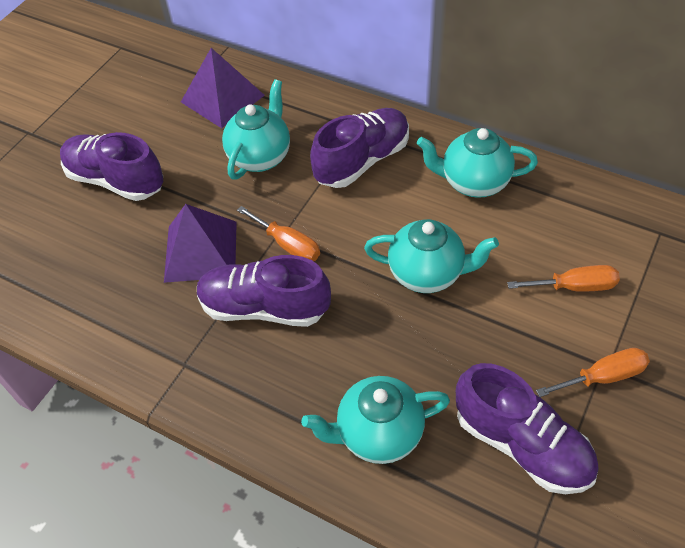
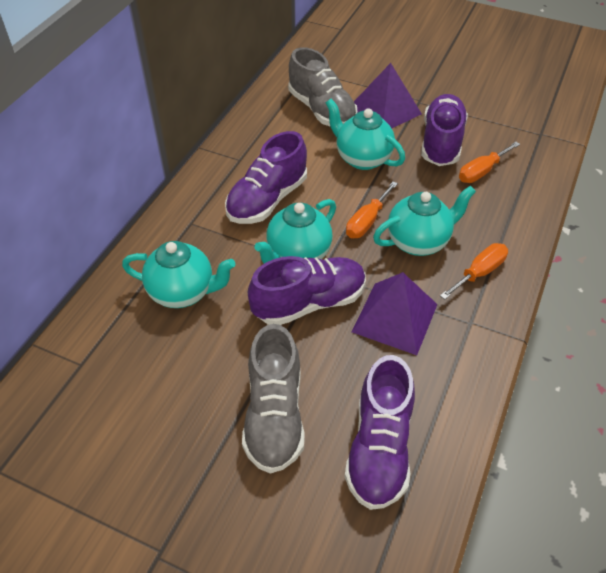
grey shoe: 0 -> 2

